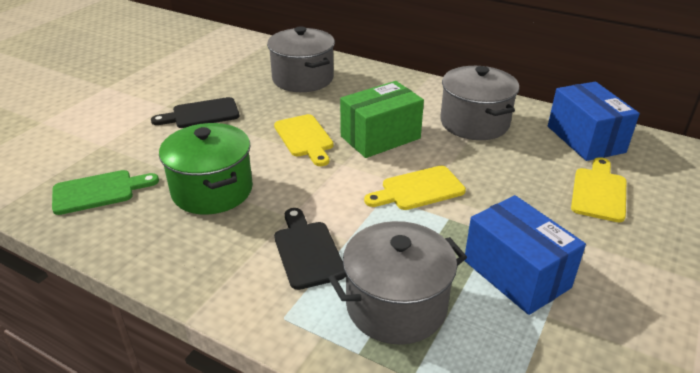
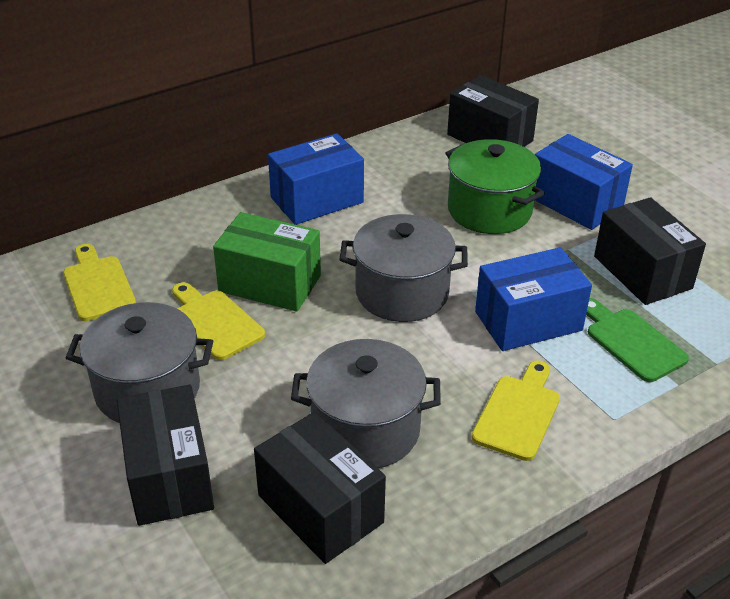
black box: 0 -> 4
black cutting board: 2 -> 0
blue box: 2 -> 3

